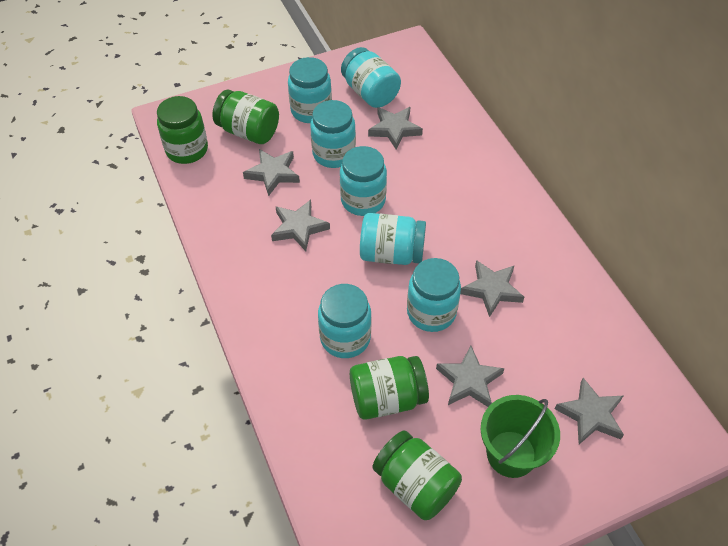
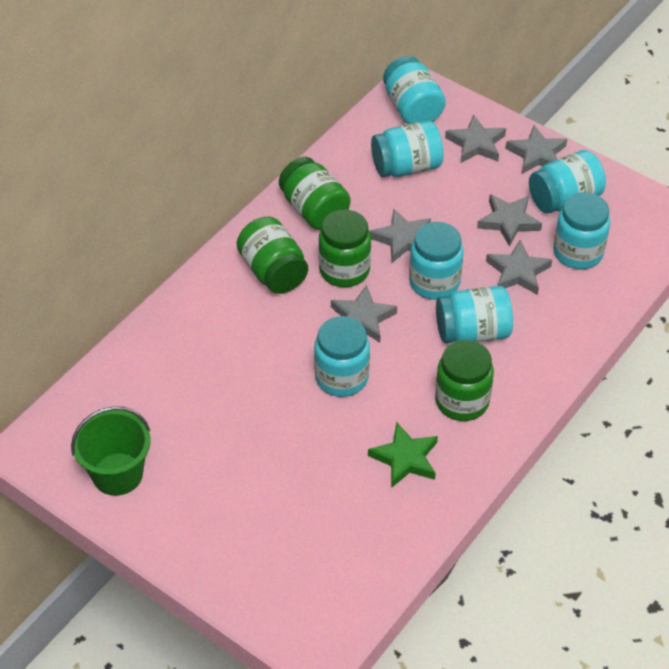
green star: 0 -> 1

